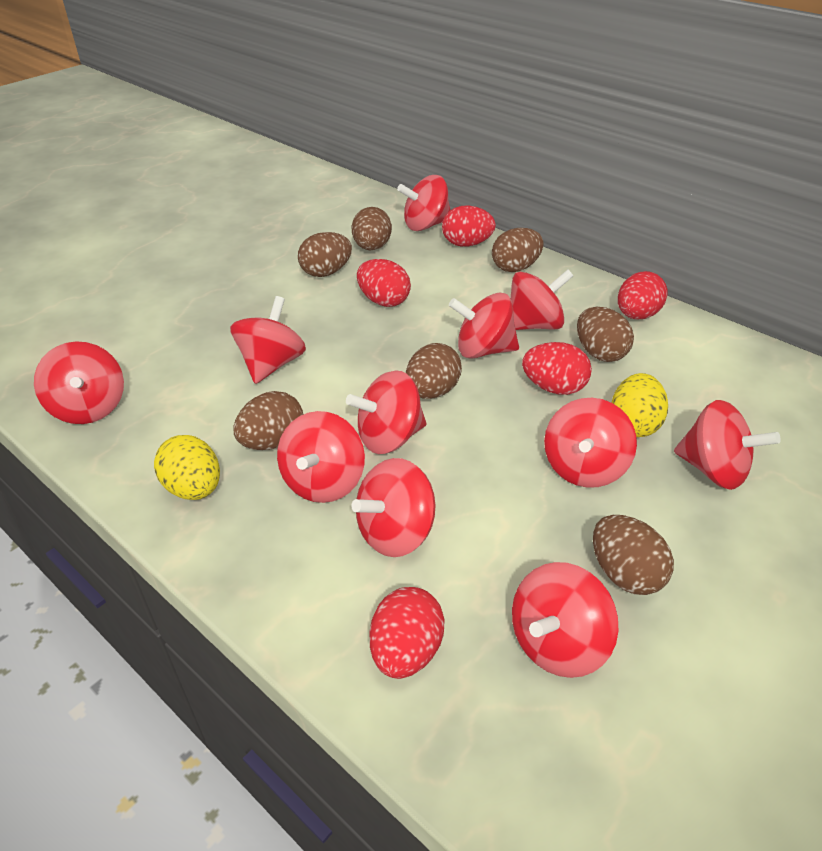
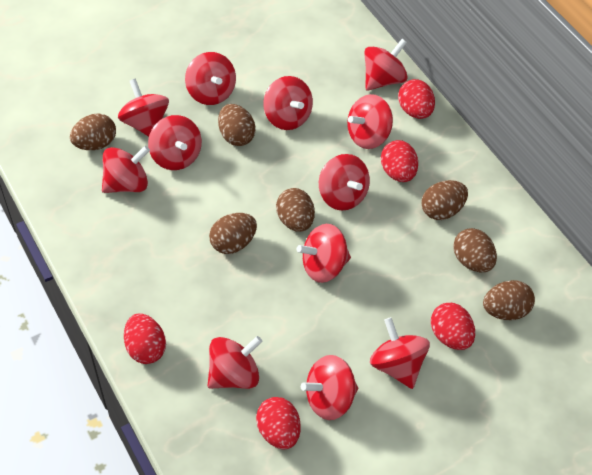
red spinning top: 11 -> 12
yellow egg: 2 -> 0

